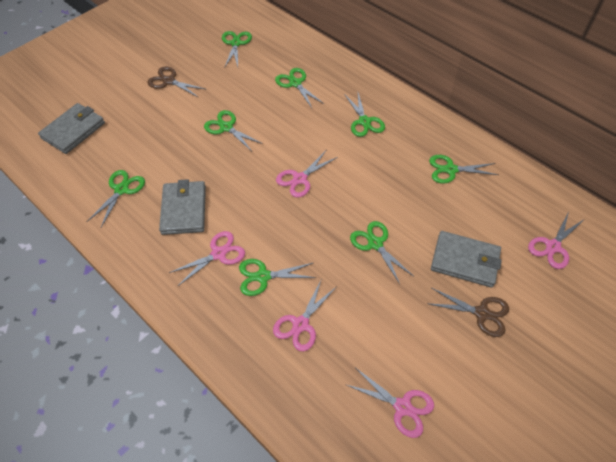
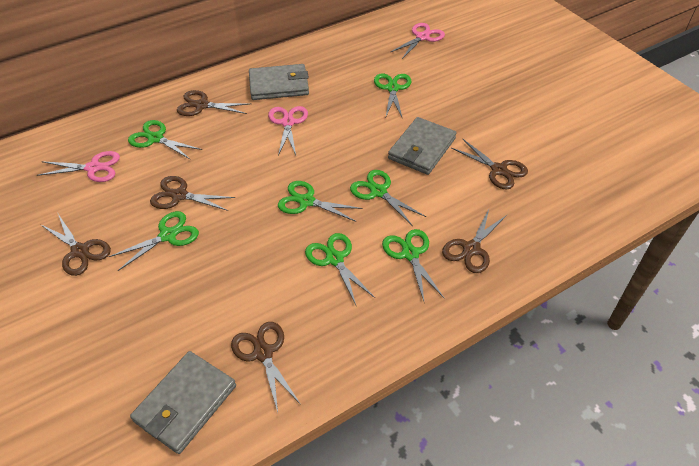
brown scissors: 2 -> 6
green scissors: 8 -> 7
pink scissors: 5 -> 3

